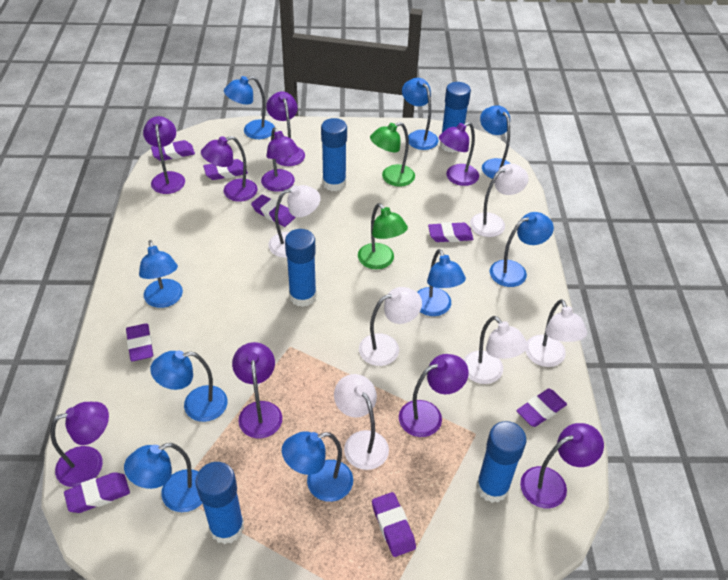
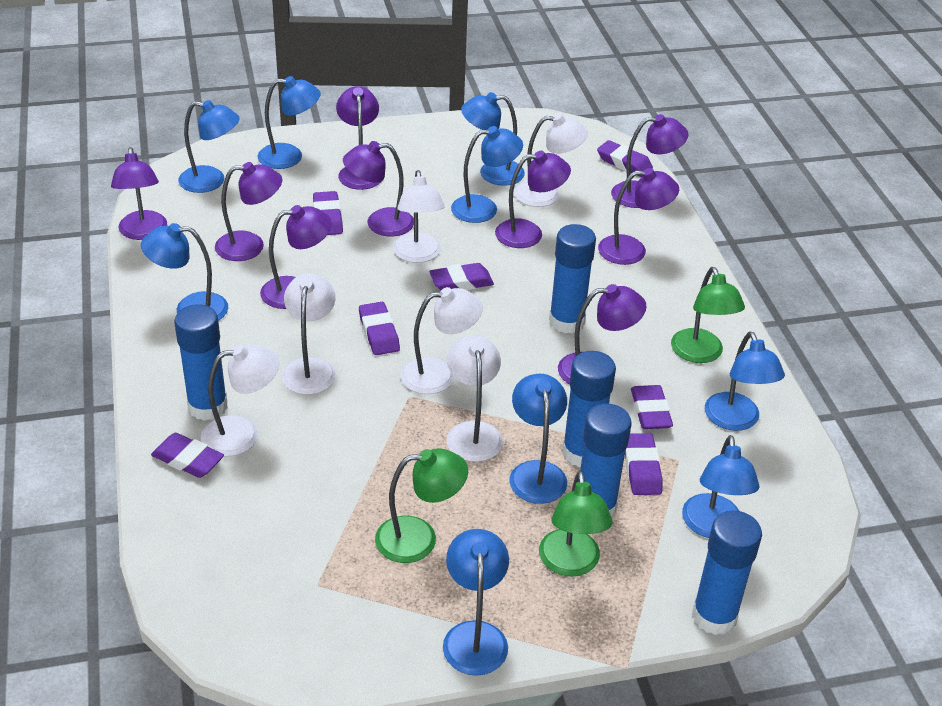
green lamp: 2 -> 3
purple eraser: 8 -> 7

